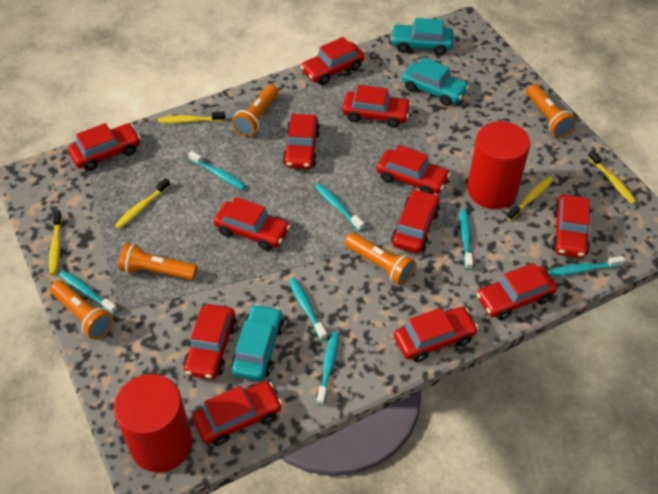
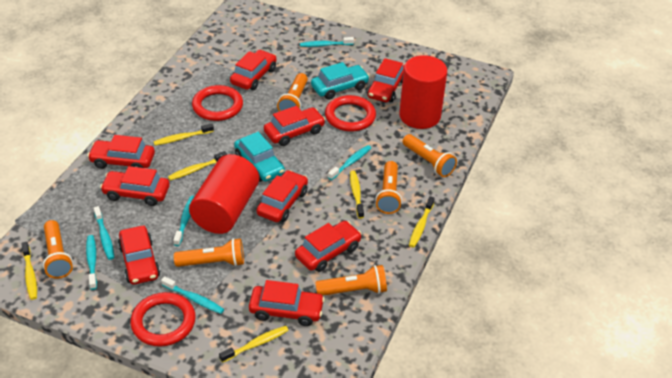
orange flashlight: 5 -> 6
red car: 12 -> 9
red ring: 0 -> 3
turquoise car: 3 -> 2
turquoise toothbrush: 7 -> 6
yellow toothbrush: 5 -> 6

